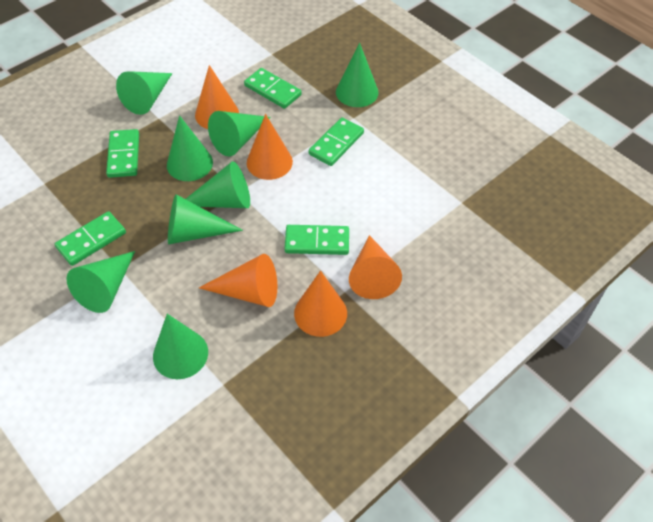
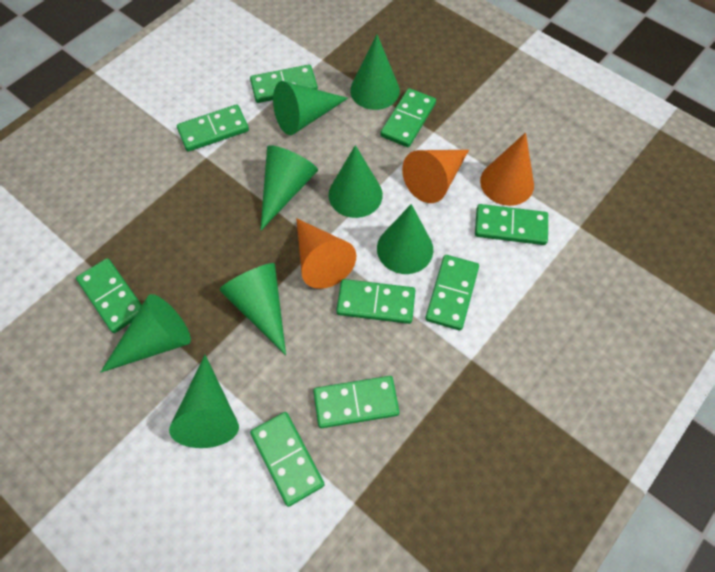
green domino: 5 -> 9
orange cone: 5 -> 3

